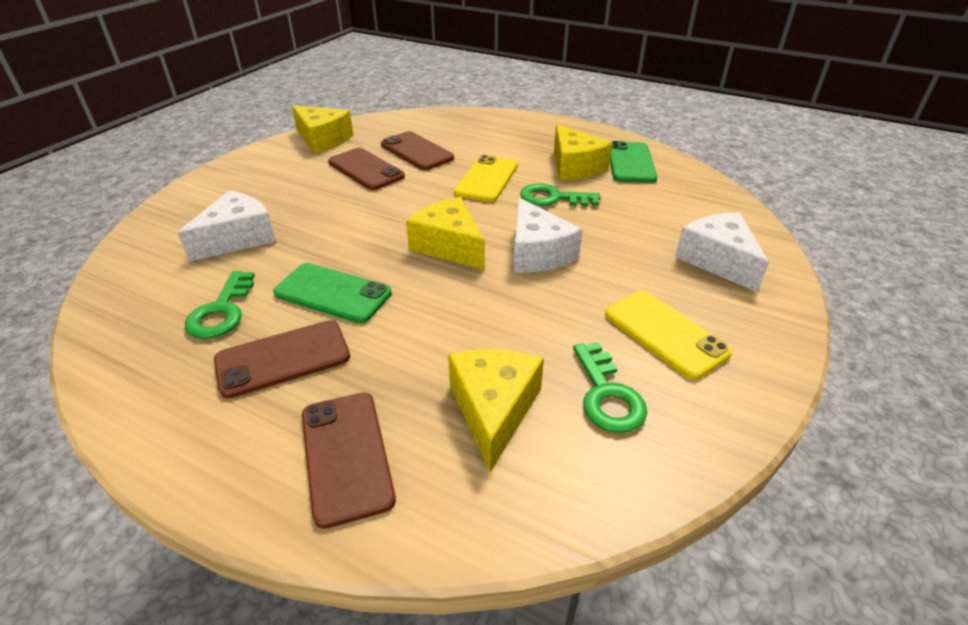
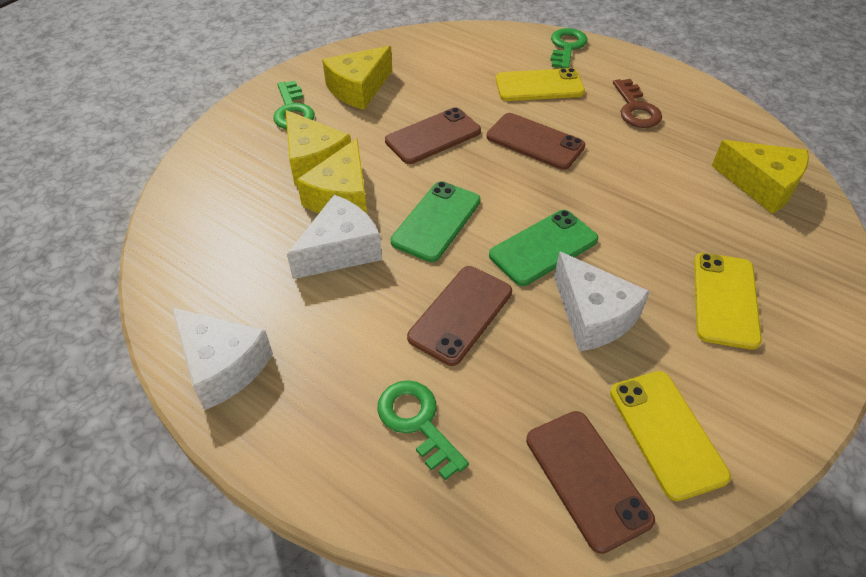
brown key: 0 -> 1
yellow phone: 2 -> 3

